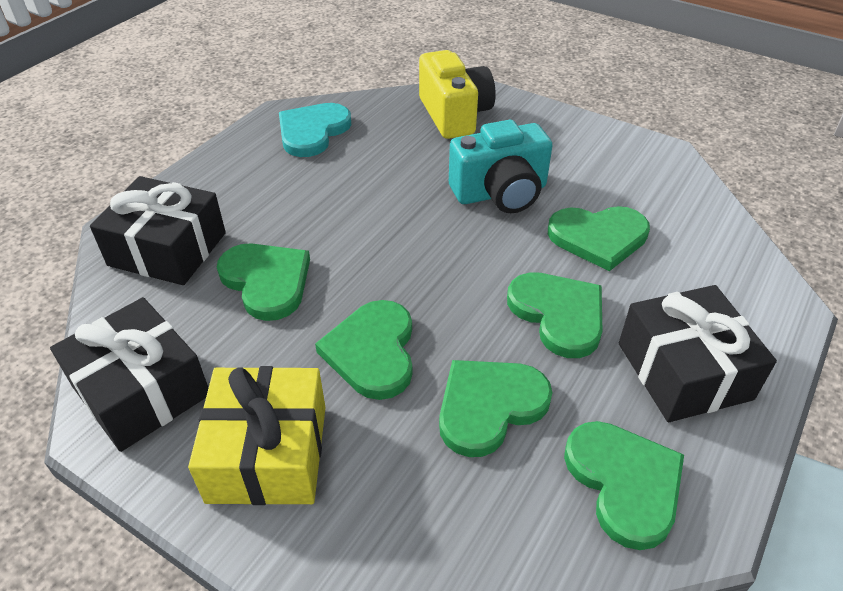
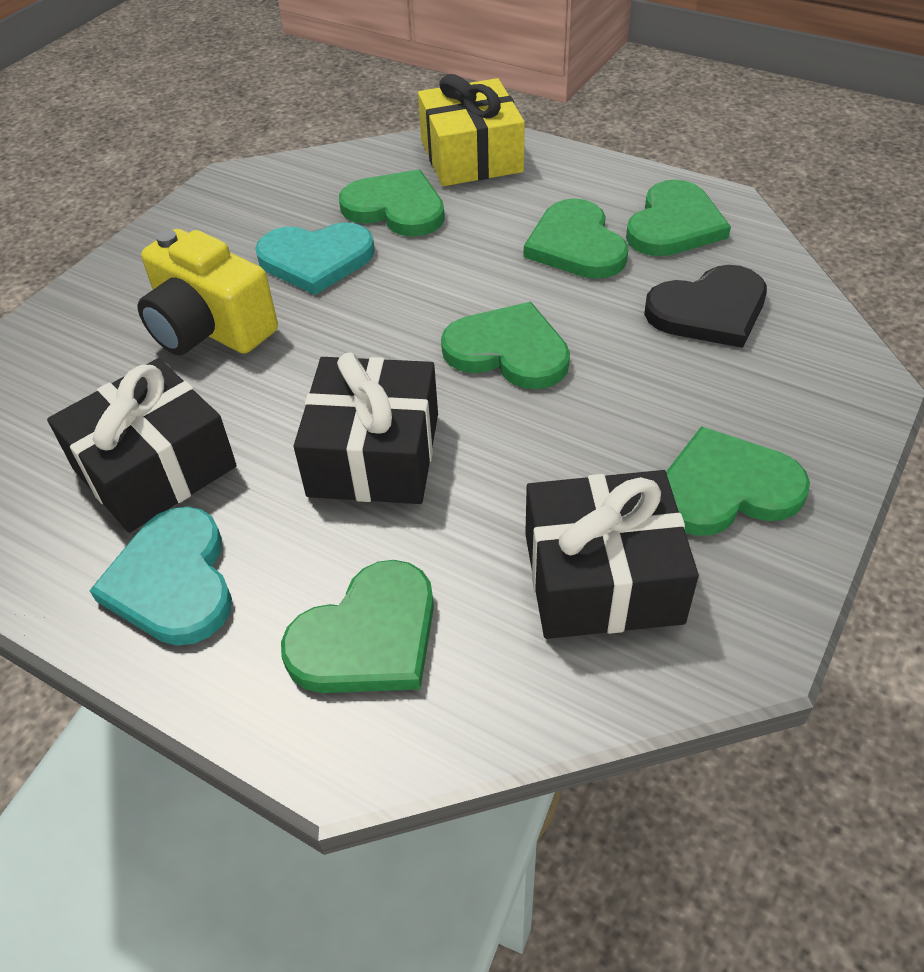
black heart: 0 -> 1
turquoise camera: 1 -> 0
turquoise heart: 1 -> 2

